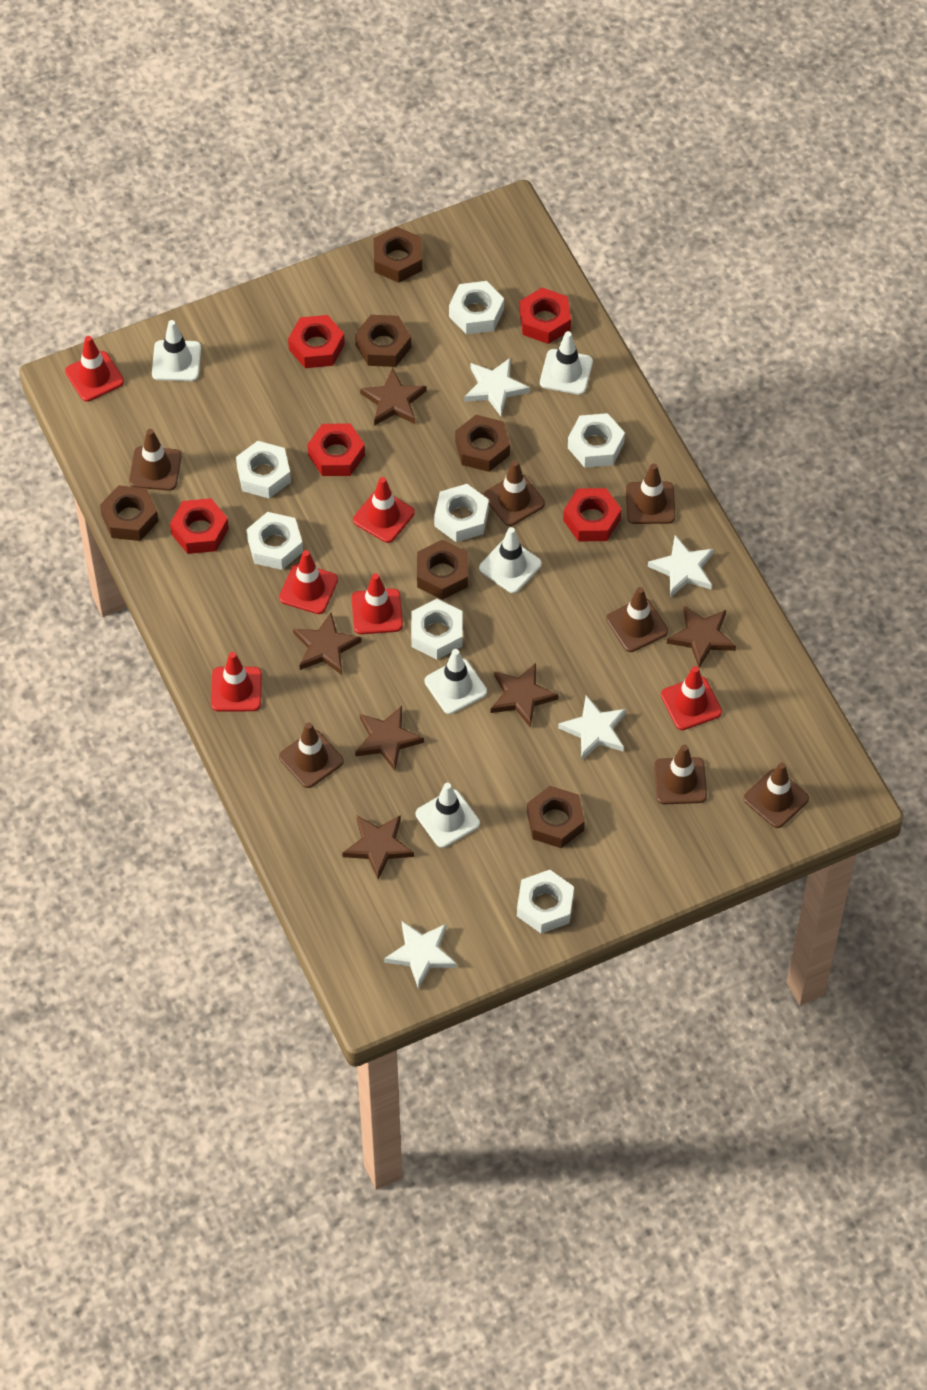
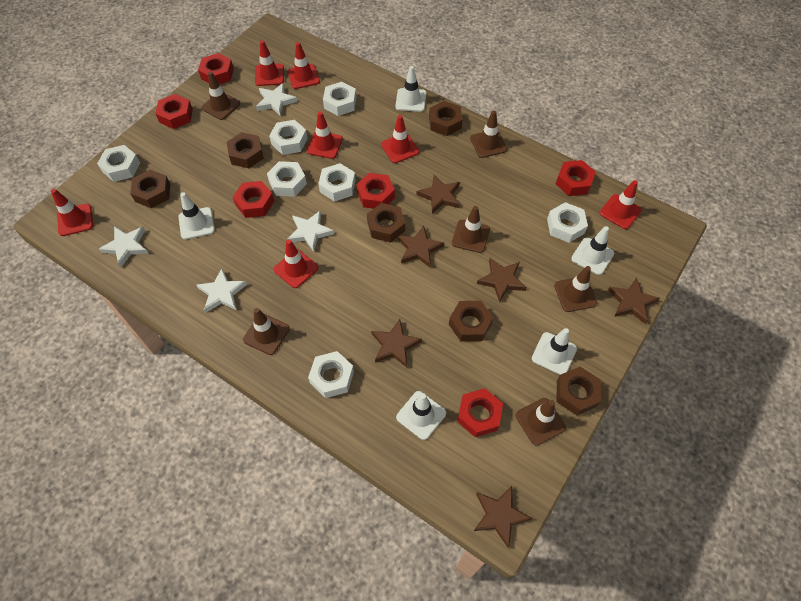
brown traffic cone: 7 -> 6
red nut: 5 -> 6
red traffic cone: 6 -> 7

